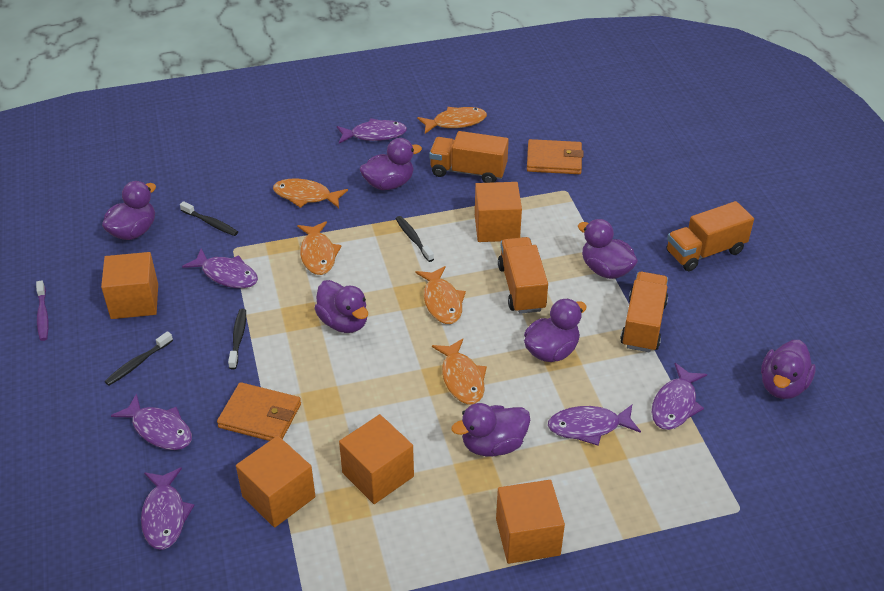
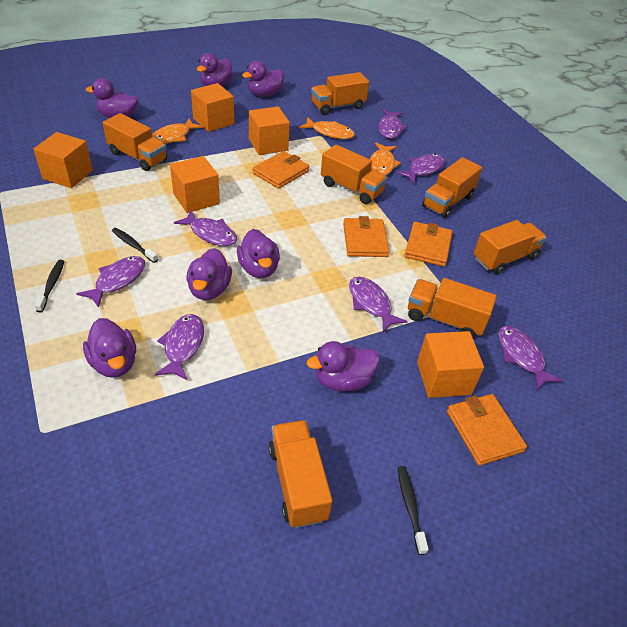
black toothbrush: 4 -> 3
orange fish: 5 -> 3
orange truck: 4 -> 7
orange wallet: 2 -> 4
purple fish: 6 -> 7
purple toothbrush: 1 -> 0

